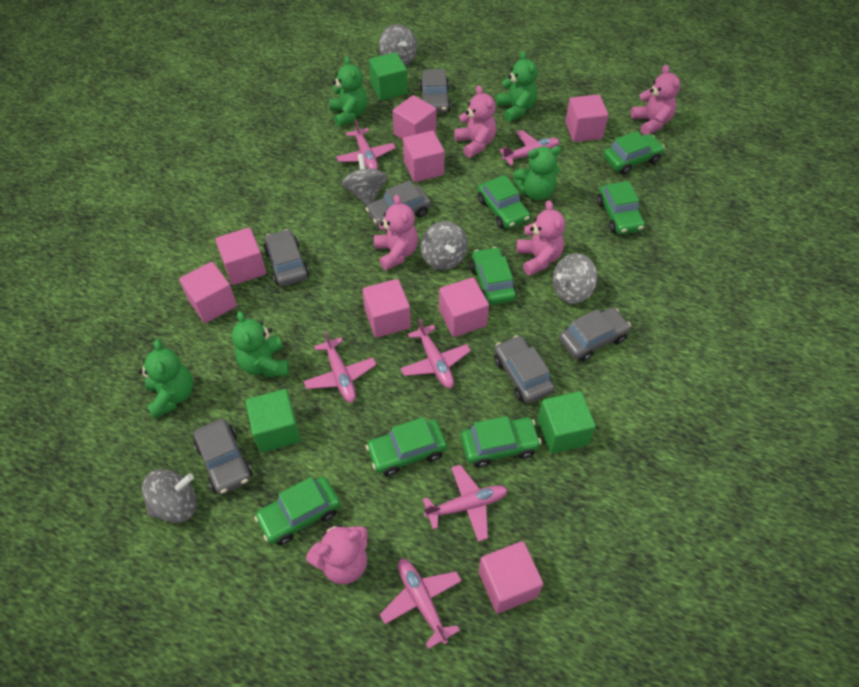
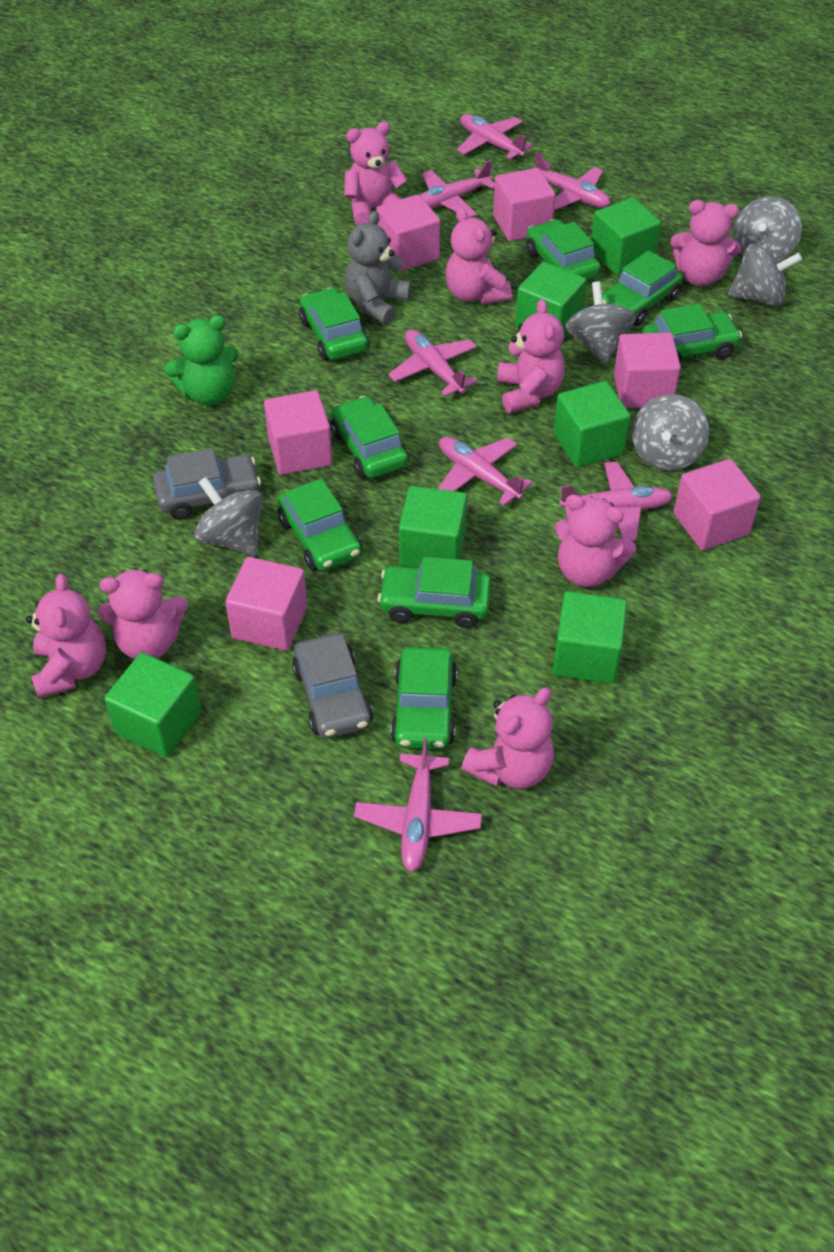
green car: 7 -> 8
green cube: 3 -> 6
green teddy bear: 5 -> 1
grey car: 6 -> 2
grey teddy bear: 0 -> 1
pink cube: 8 -> 6
pink plane: 6 -> 7
pink teddy bear: 5 -> 8

